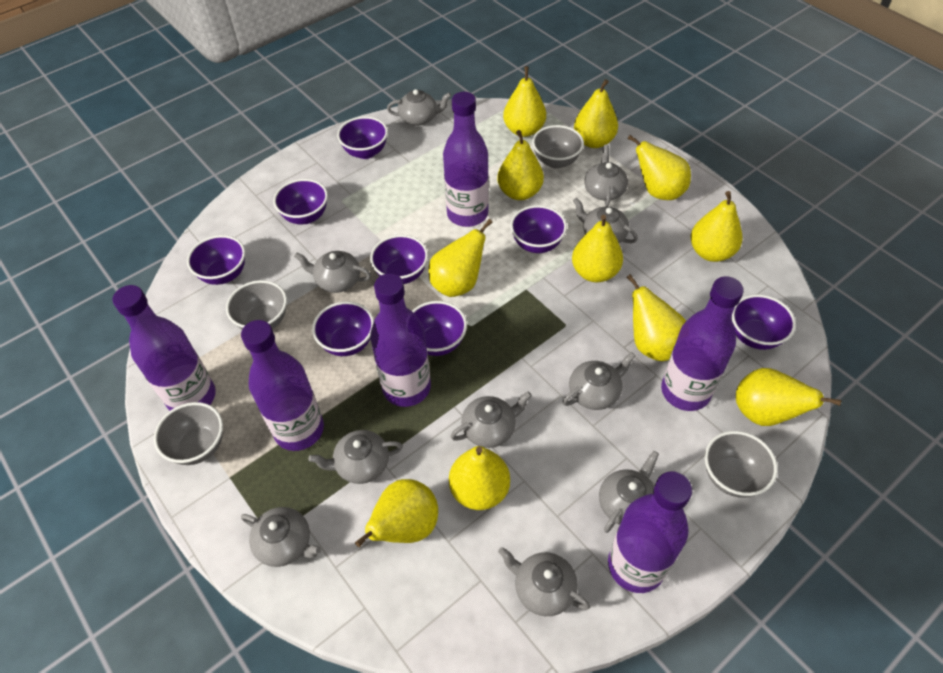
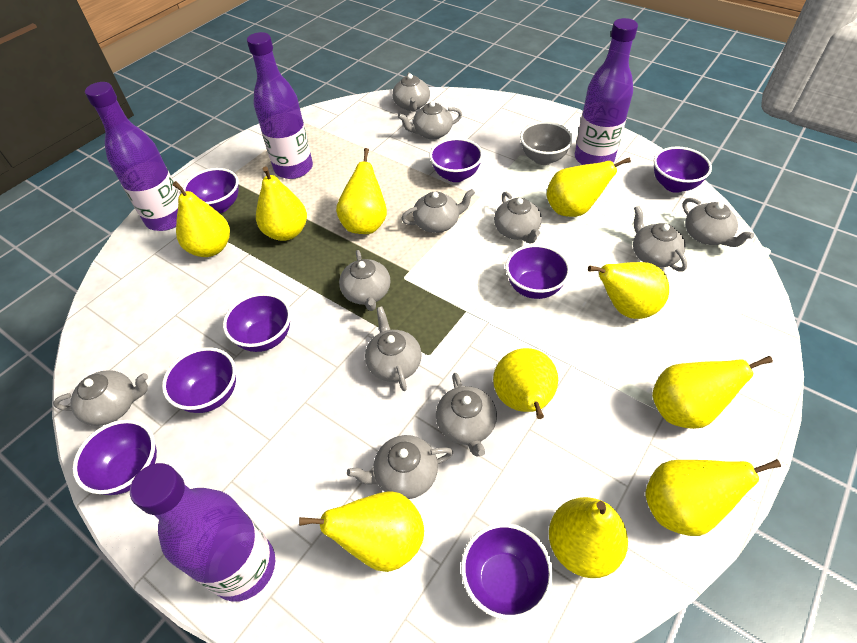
grey bowl: 4 -> 1
grey teapot: 10 -> 11
purple bottle: 6 -> 4
yellow pear: 11 -> 10

